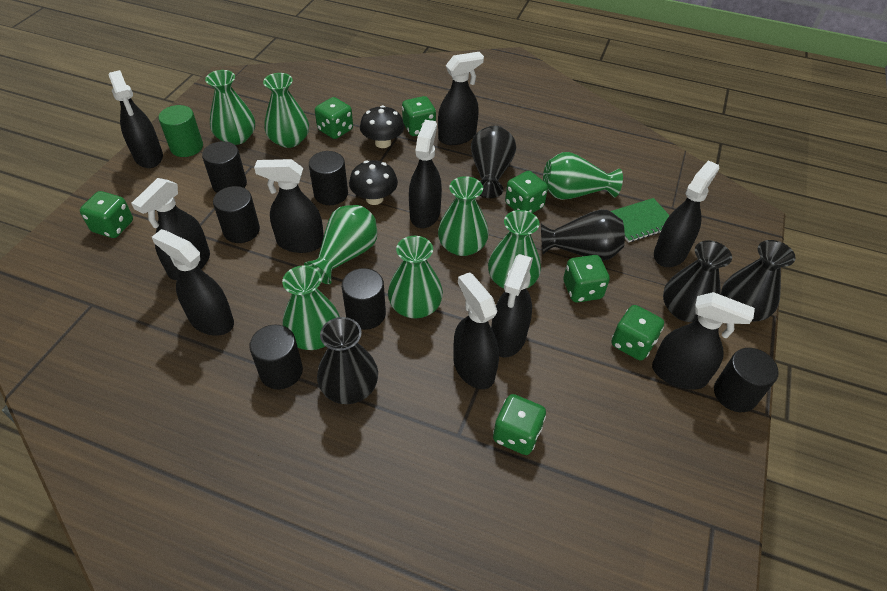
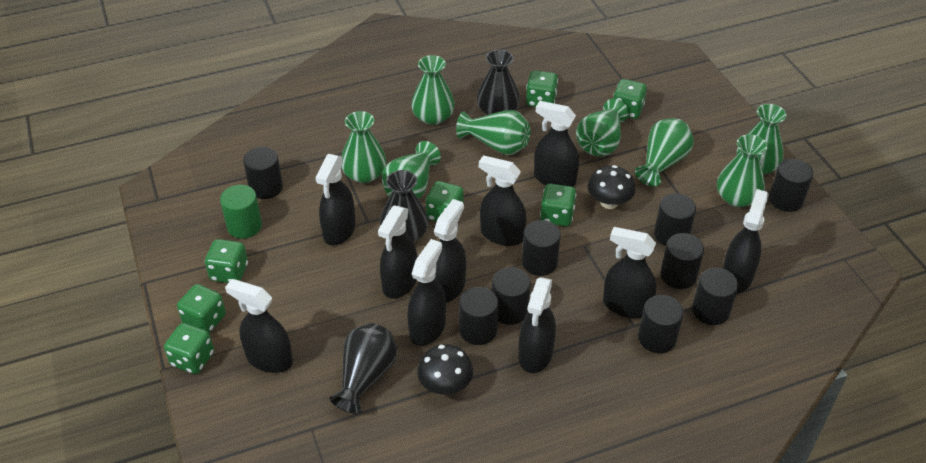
black cylinder: 6 -> 9
black vase: 5 -> 3
green notebook: 1 -> 0

